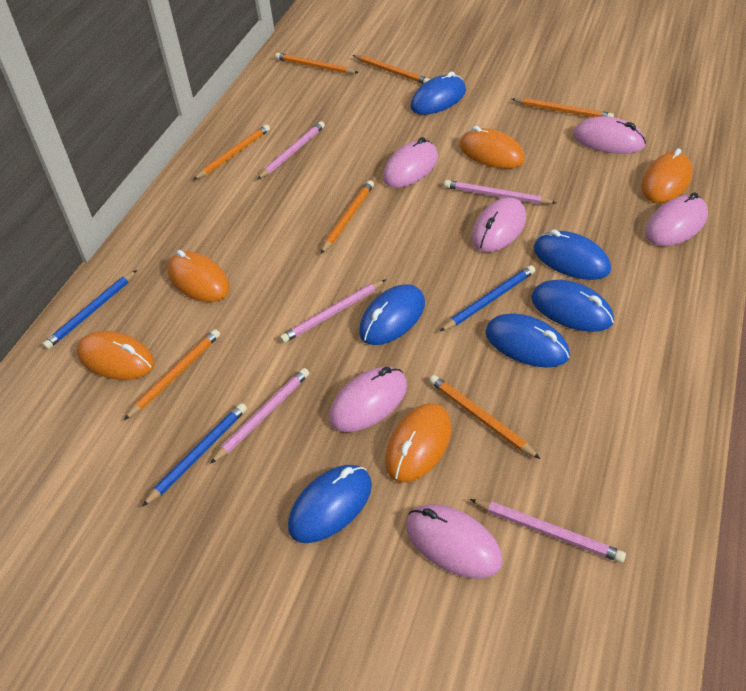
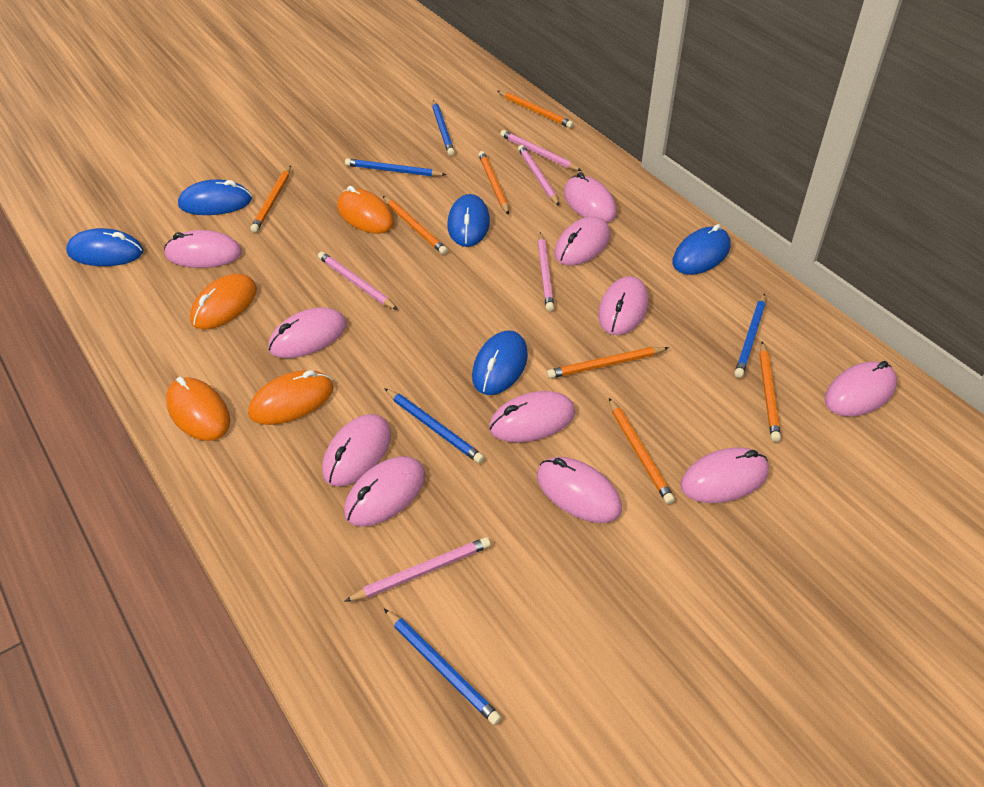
blue mouse: 6 -> 5
blue pencil: 3 -> 5
orange mouse: 5 -> 4
pink mouse: 6 -> 11

